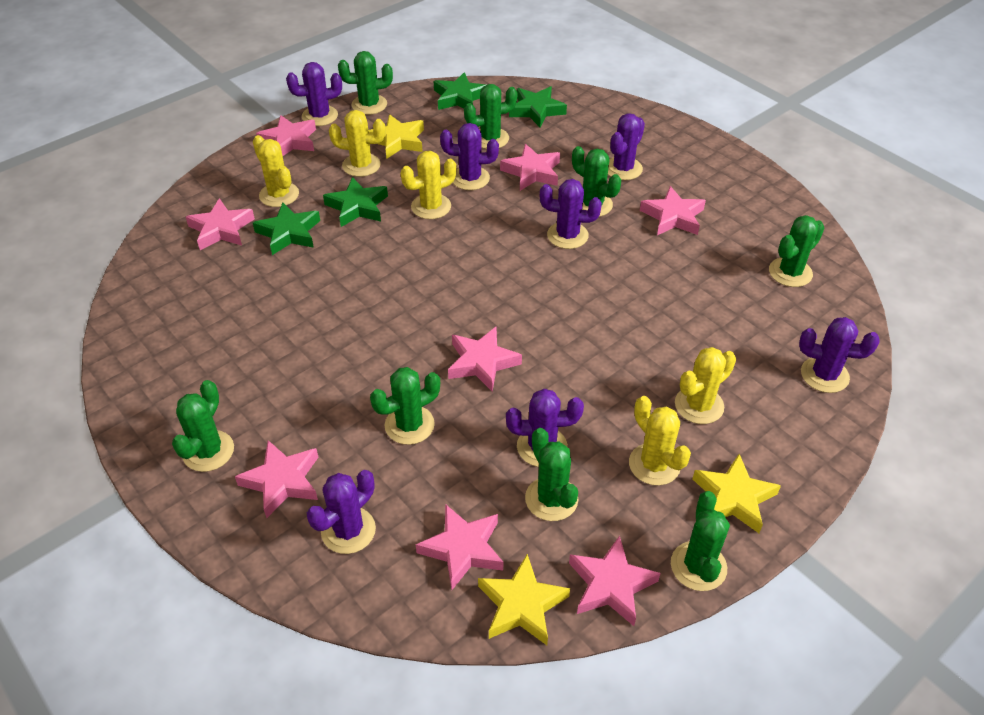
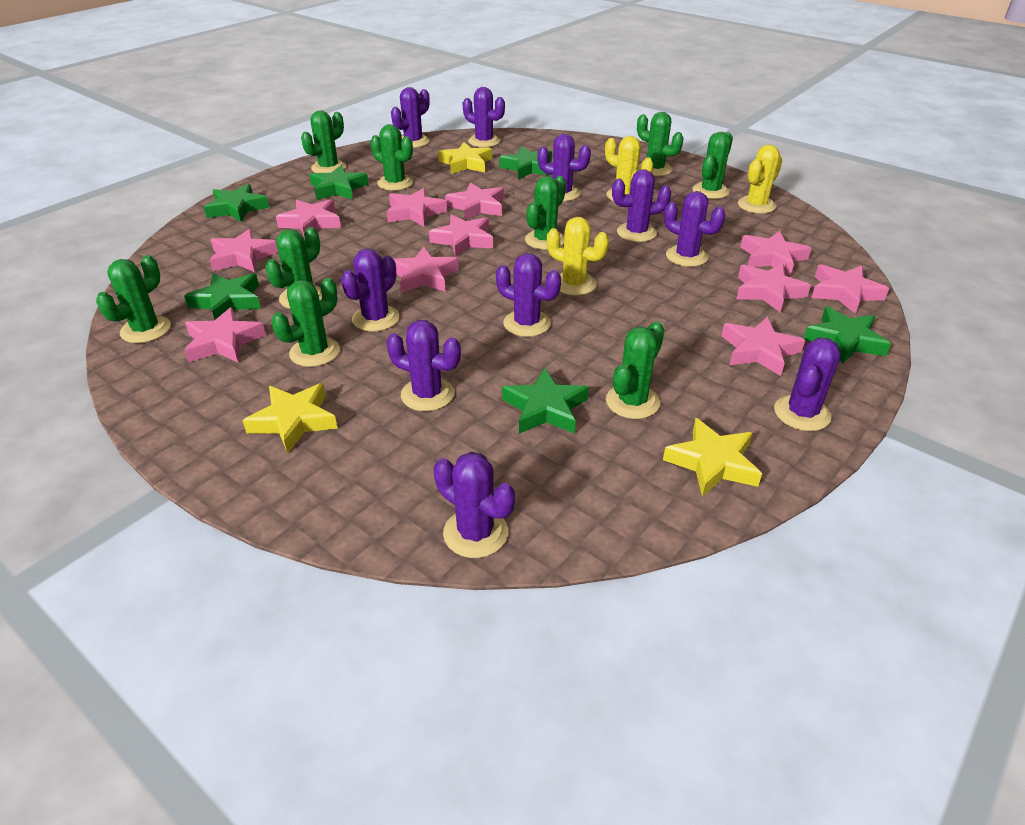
green cactus: 8 -> 9
green star: 4 -> 6
pink star: 8 -> 11
purple cactus: 7 -> 10
yellow cactus: 5 -> 3

